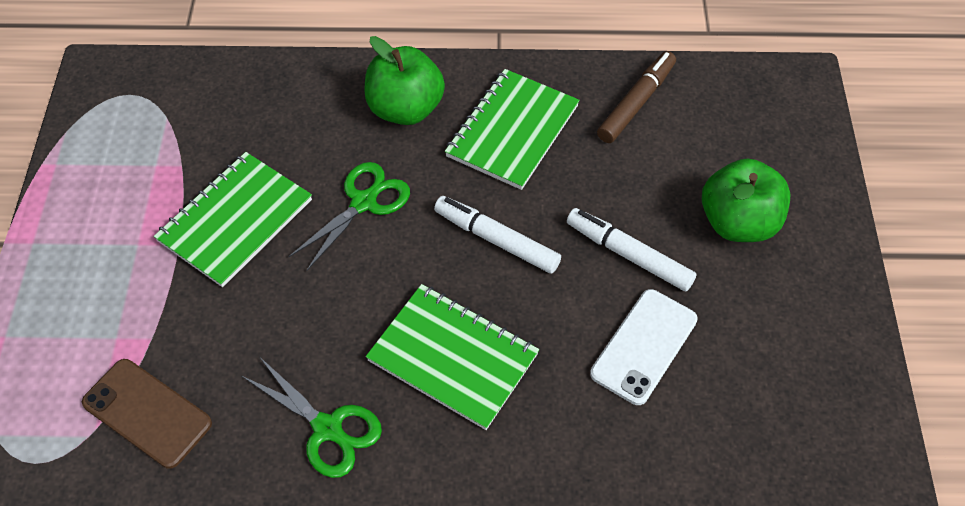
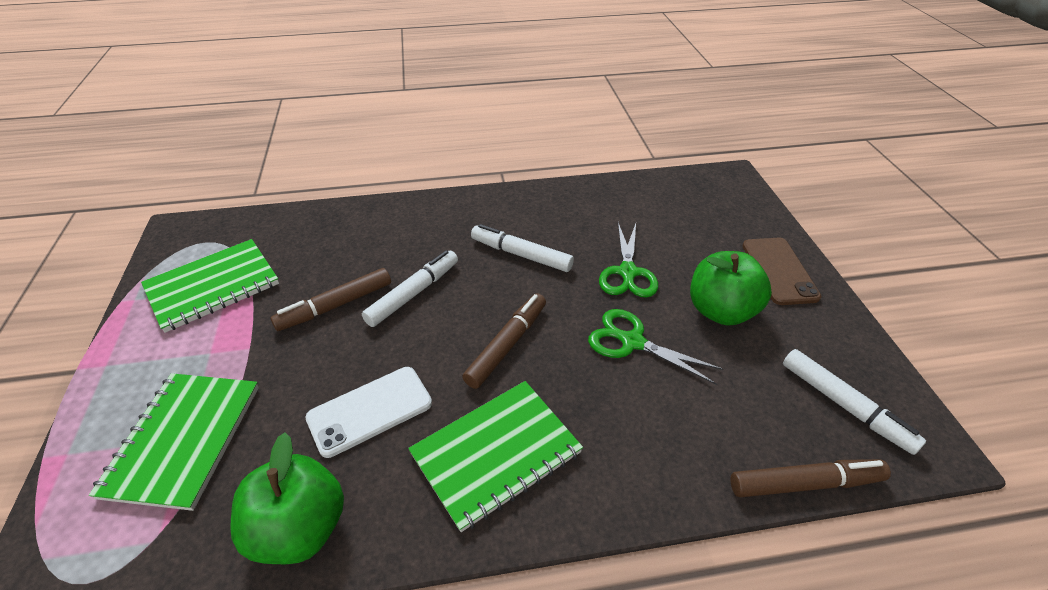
brown marker: 1 -> 3
white marker: 2 -> 3

